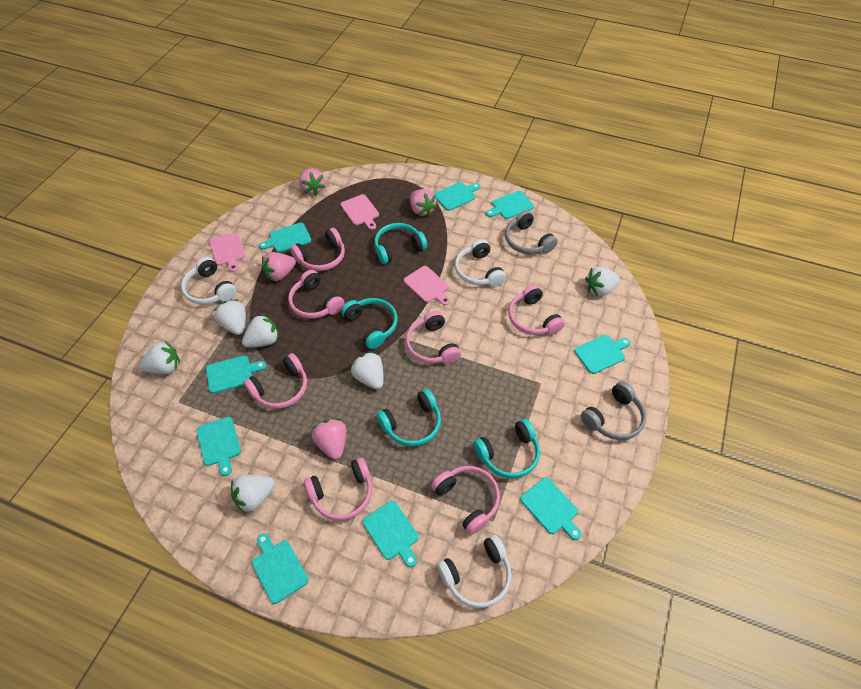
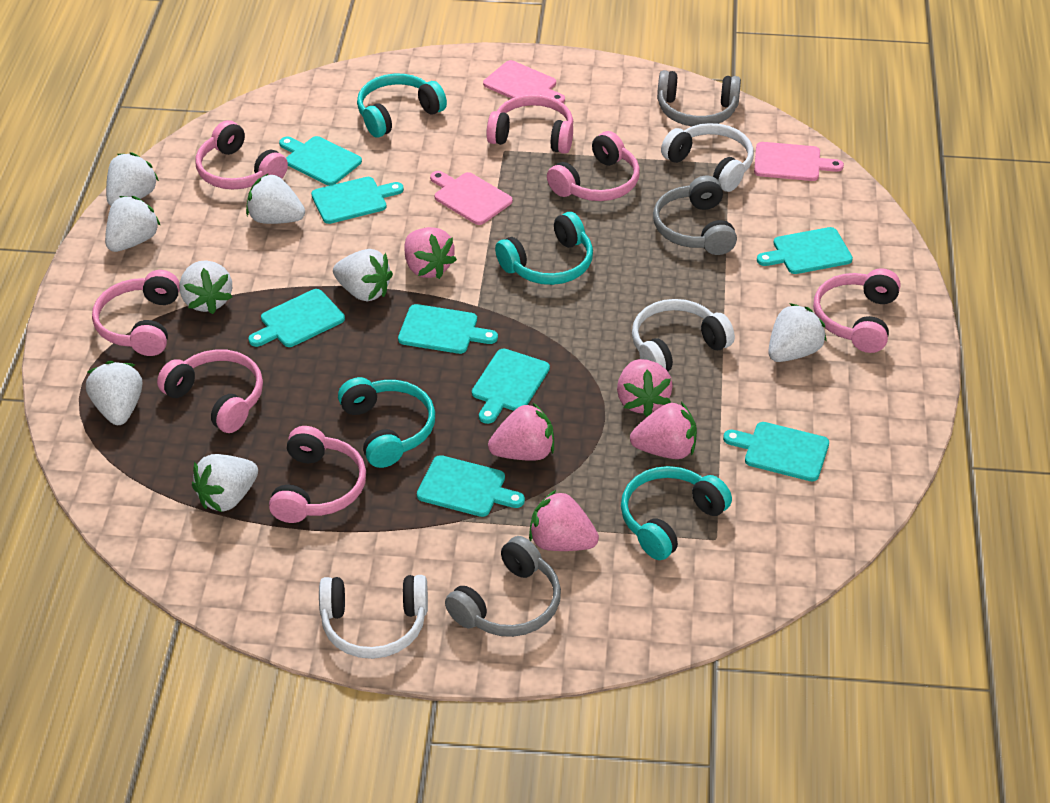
grey headphones: 2 -> 3
pink strawberry: 4 -> 5
turquoise cutting board: 9 -> 8
white strawberry: 6 -> 8

